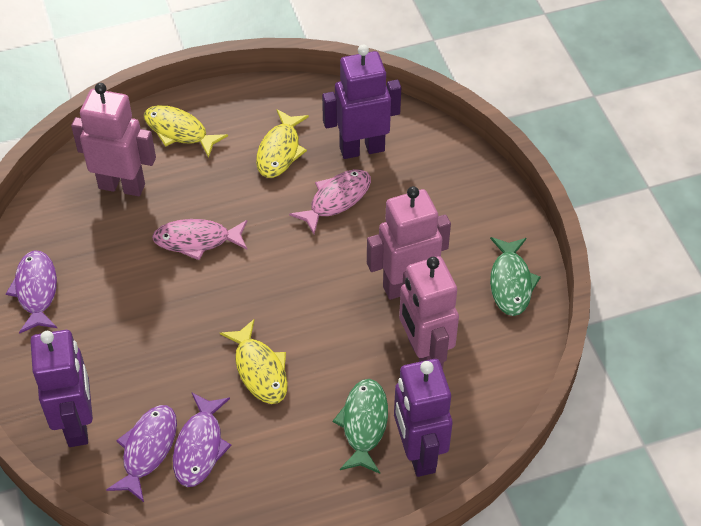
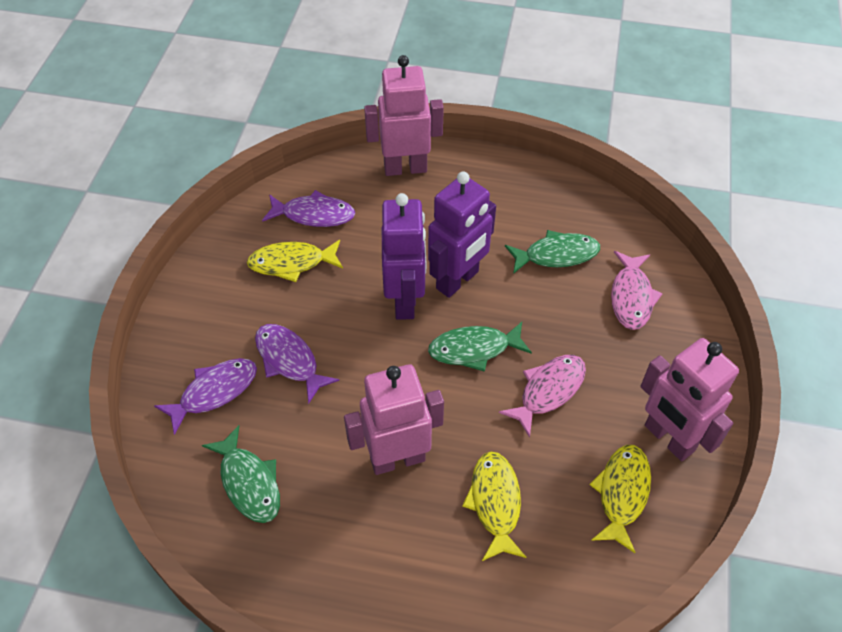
green fish: 2 -> 3
purple robot: 3 -> 2

